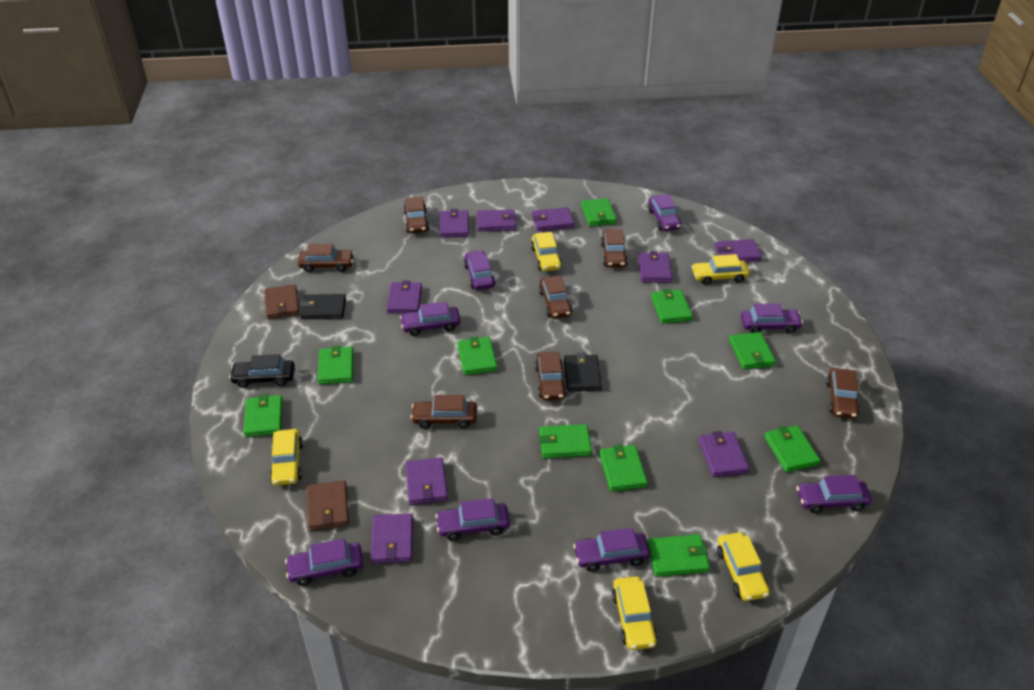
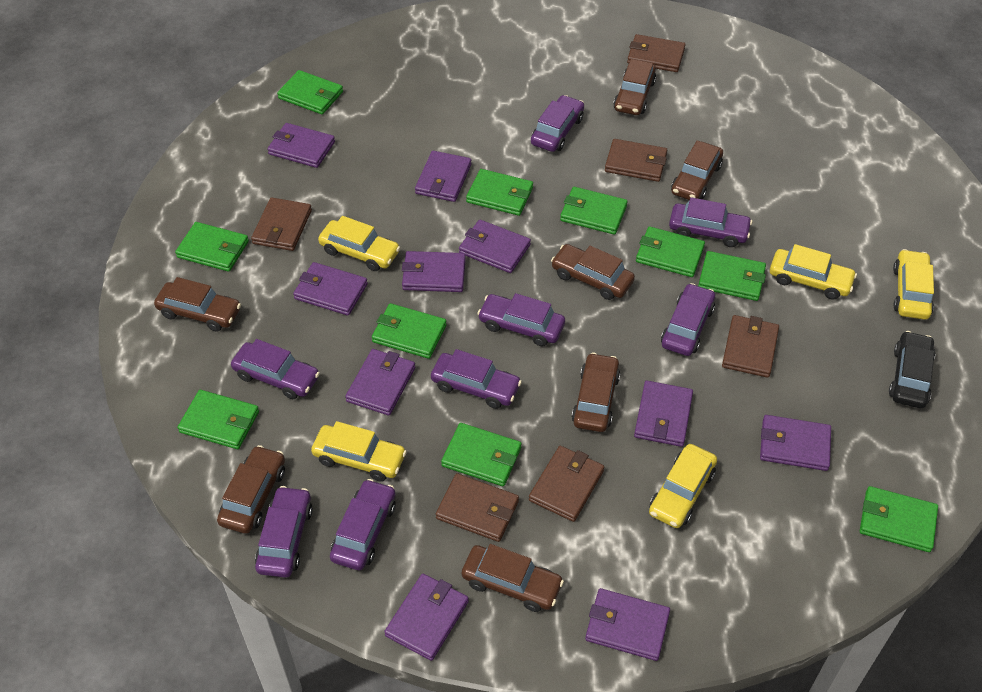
black wallet: 2 -> 0
brown wallet: 2 -> 6
purple wallet: 9 -> 10

